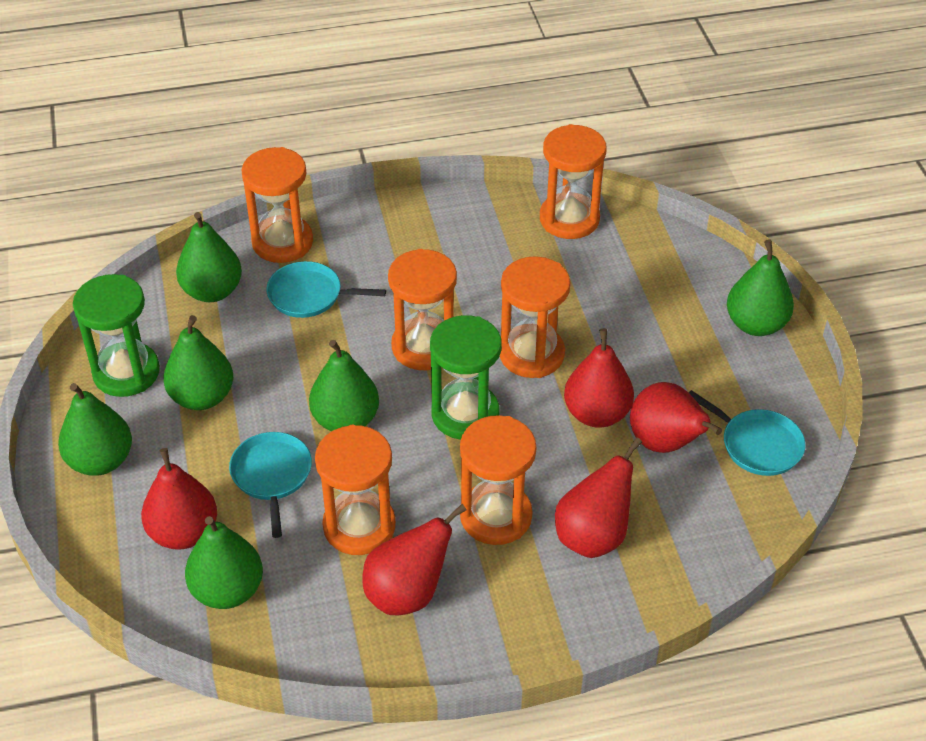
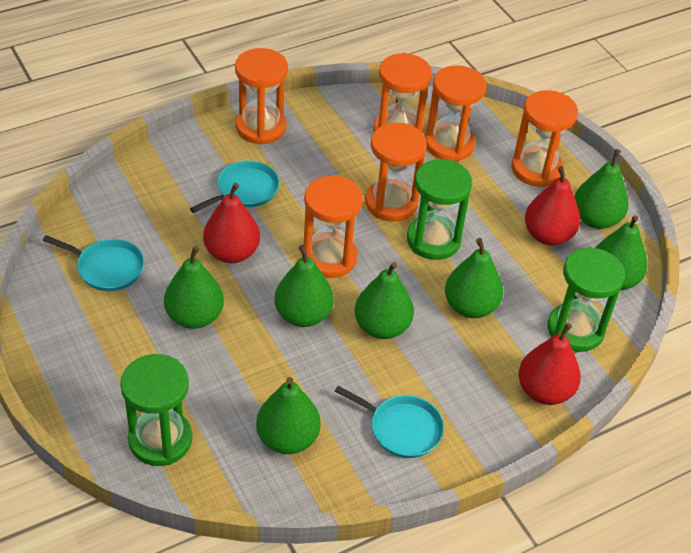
green hourglass: 2 -> 3
green pear: 6 -> 7
red pear: 5 -> 3

